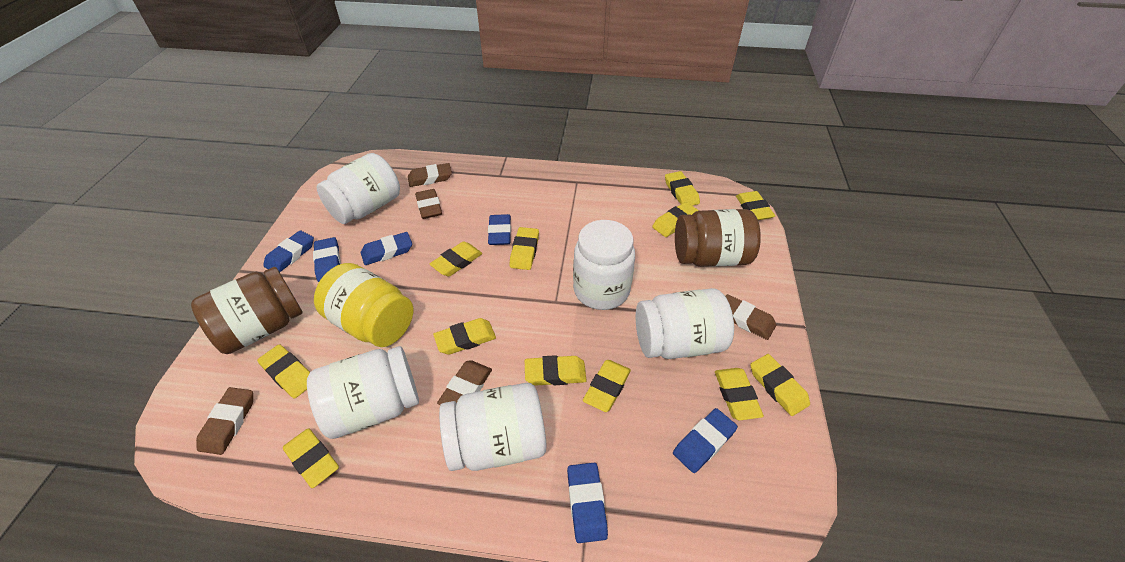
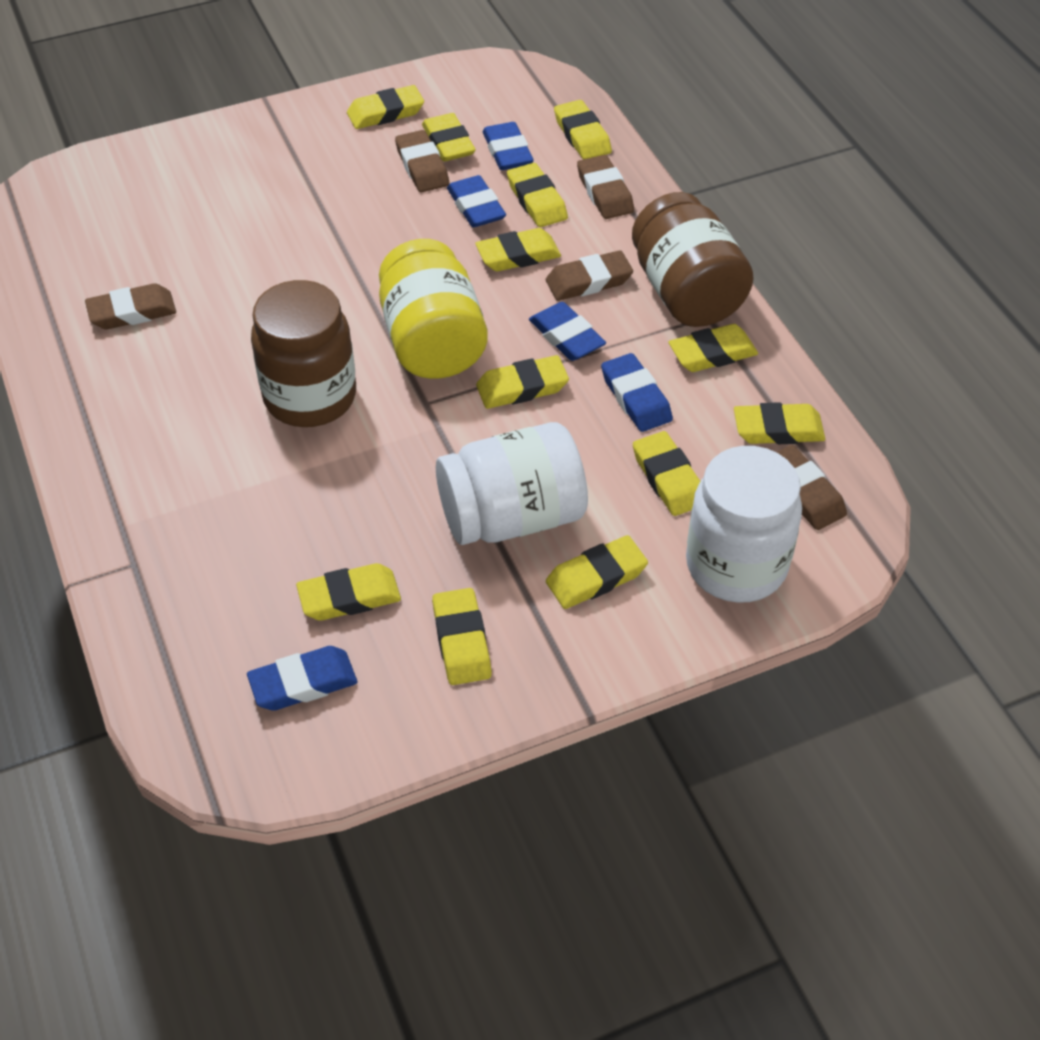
blue eraser: 6 -> 5
white jar: 5 -> 2

